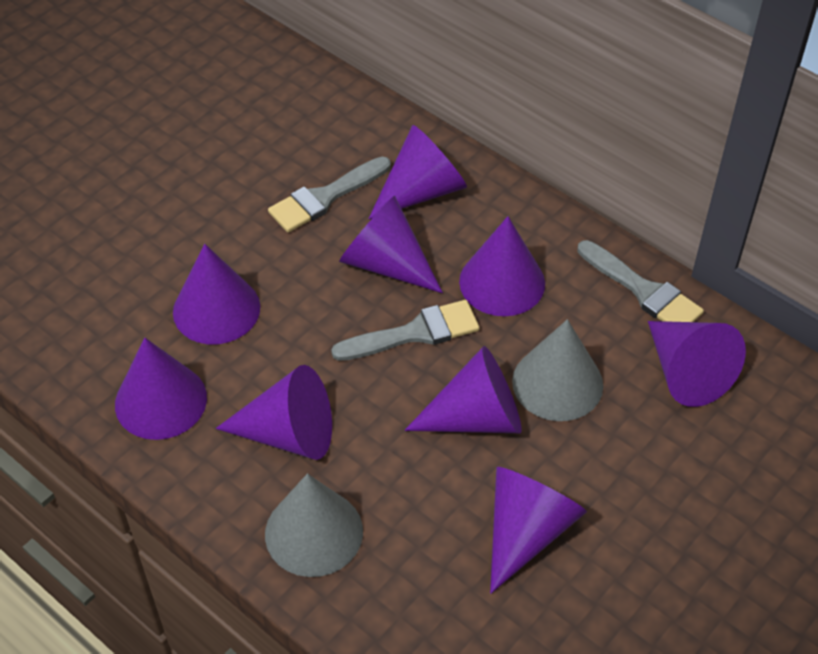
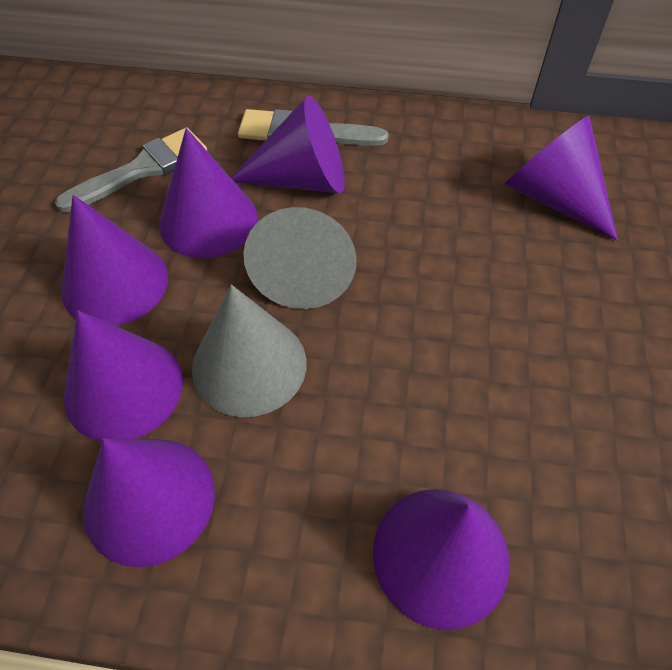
grey brush: 3 -> 2
purple cone: 9 -> 7

